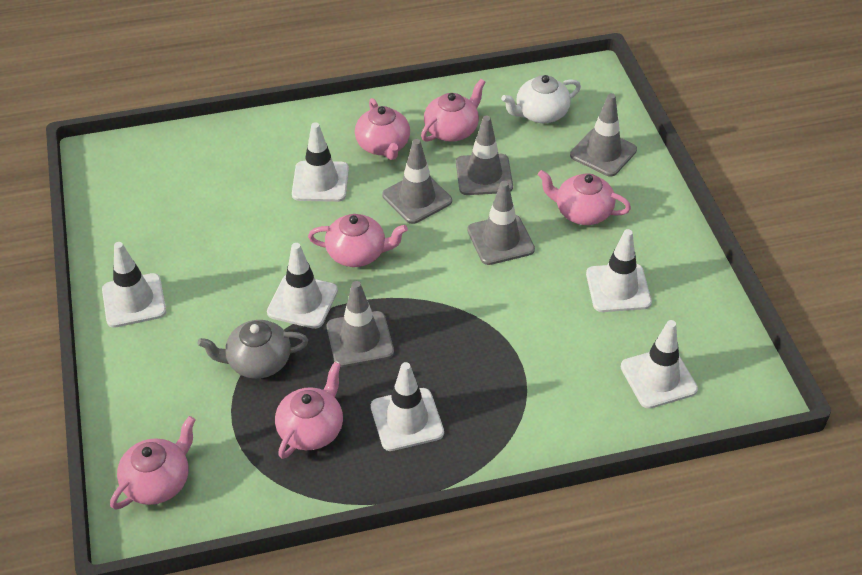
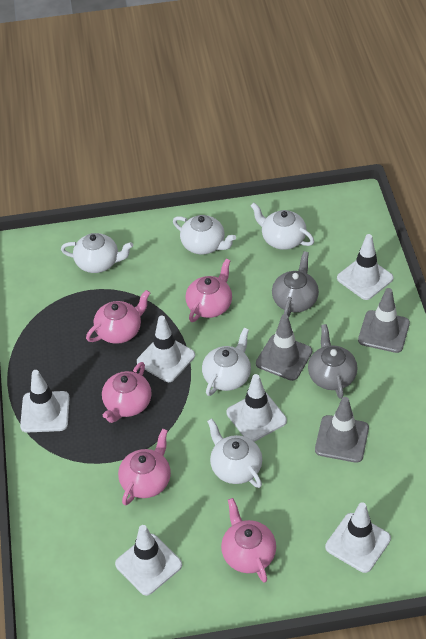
grey teapot: 1 -> 2
grey traffic cone: 5 -> 3
pink teapot: 6 -> 5
white teapot: 1 -> 5

